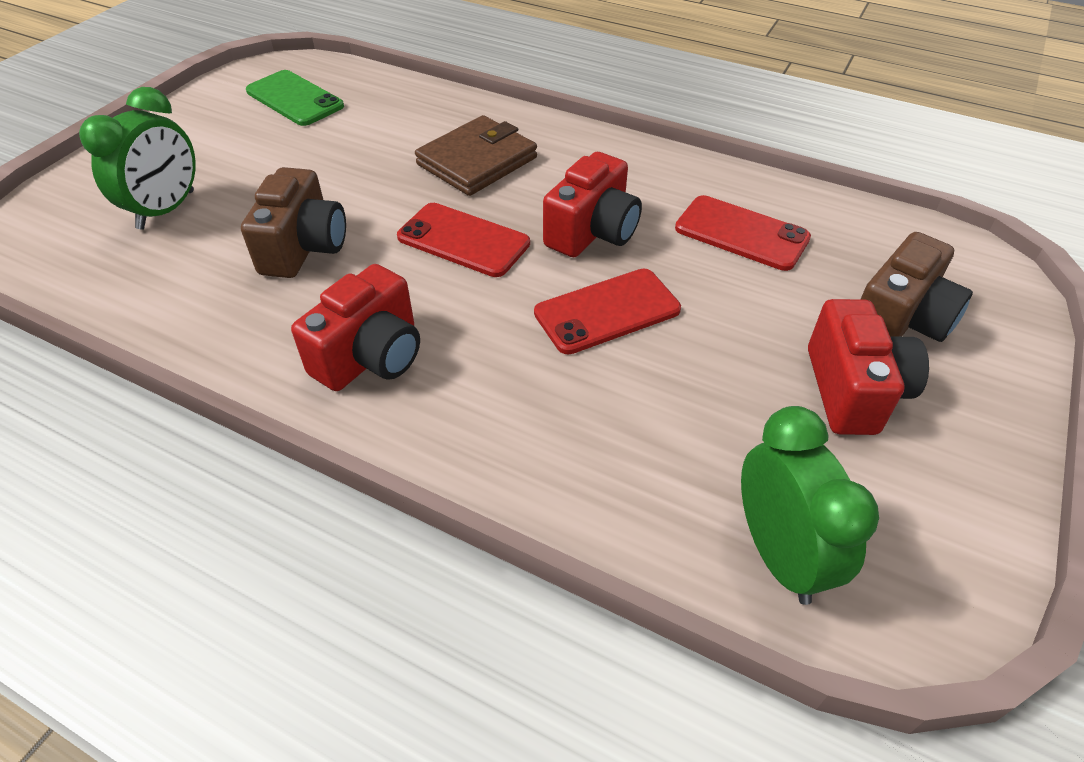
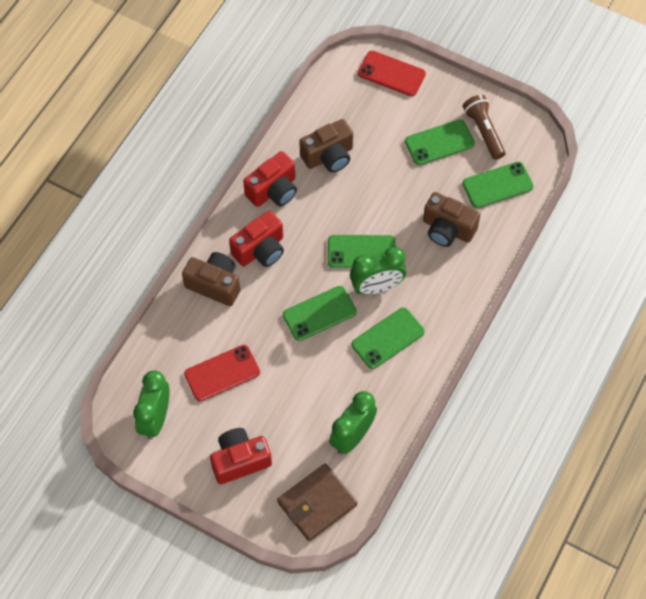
brown camera: 2 -> 3
brown flashlight: 0 -> 1
green clock: 2 -> 3
green phone: 1 -> 5
red phone: 3 -> 2

